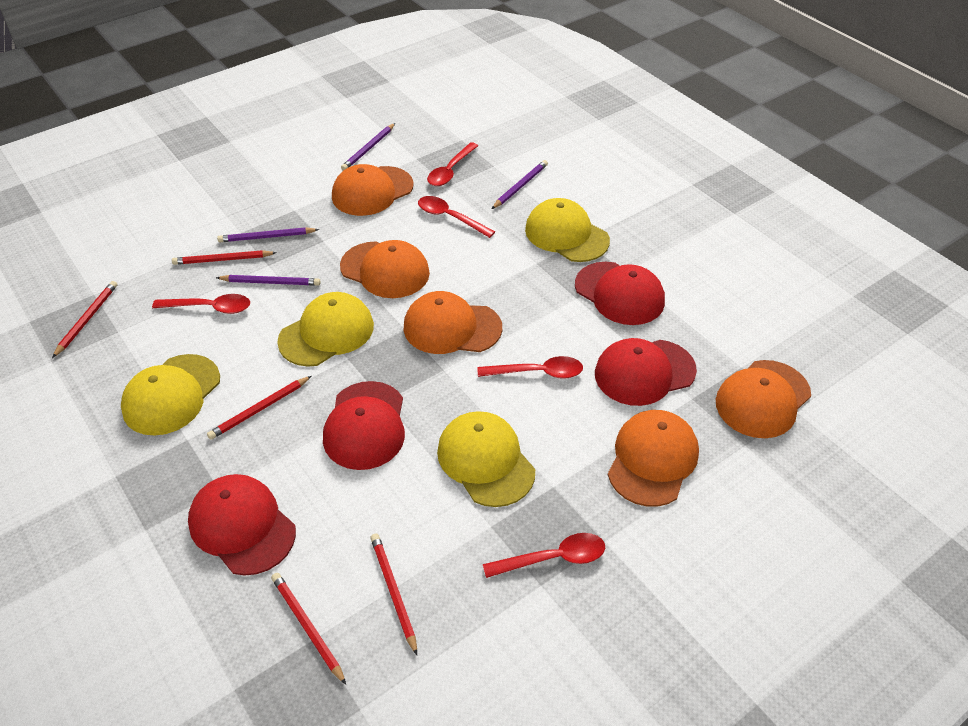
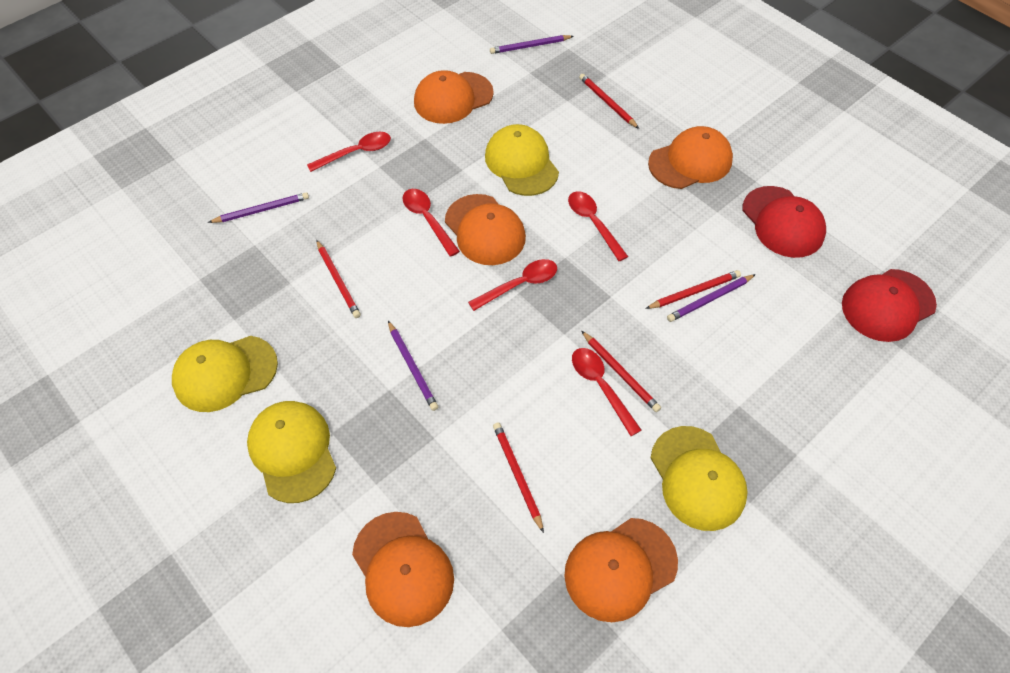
red cap: 4 -> 2

